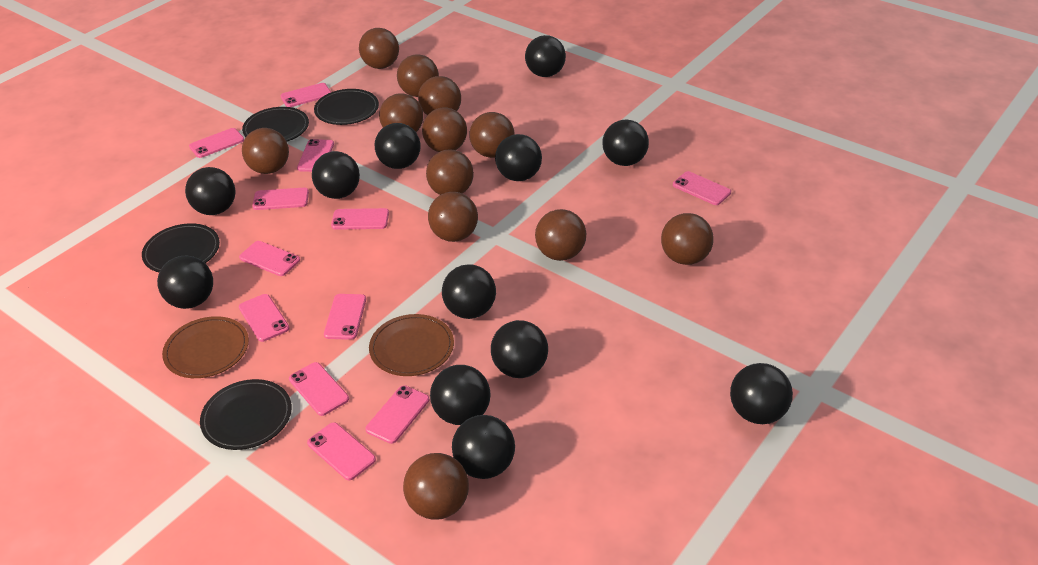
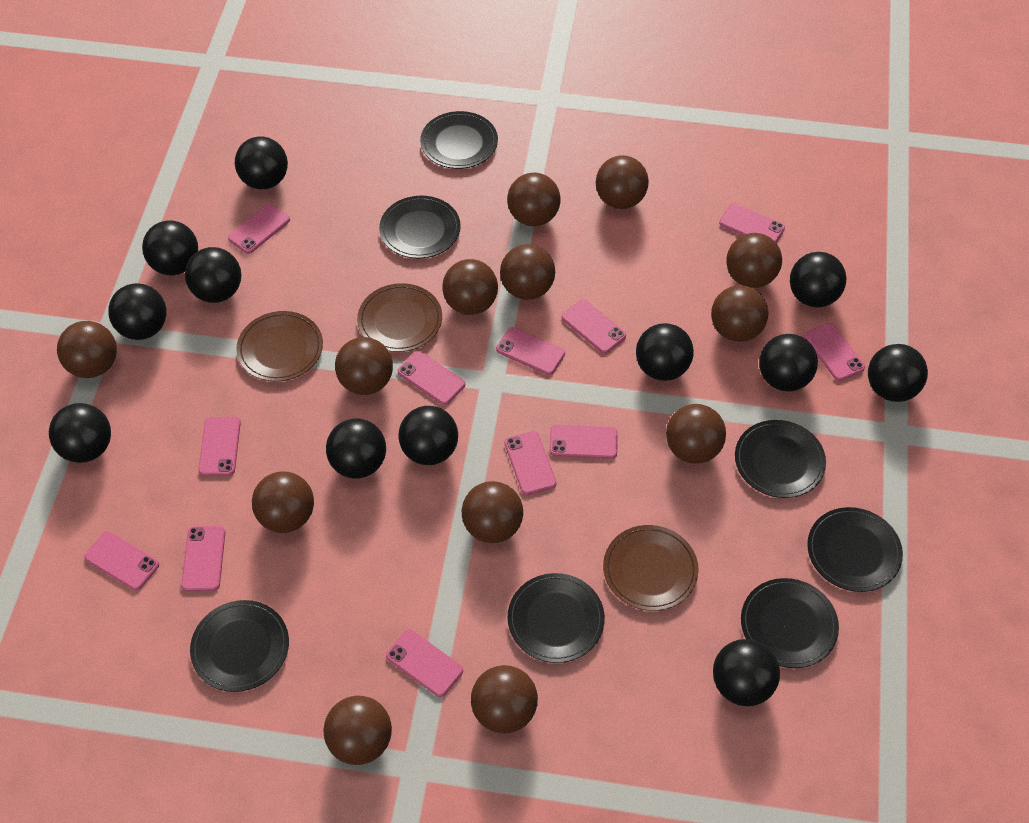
black plate: 4 -> 7
brown ball: 12 -> 13
brown plate: 2 -> 3

